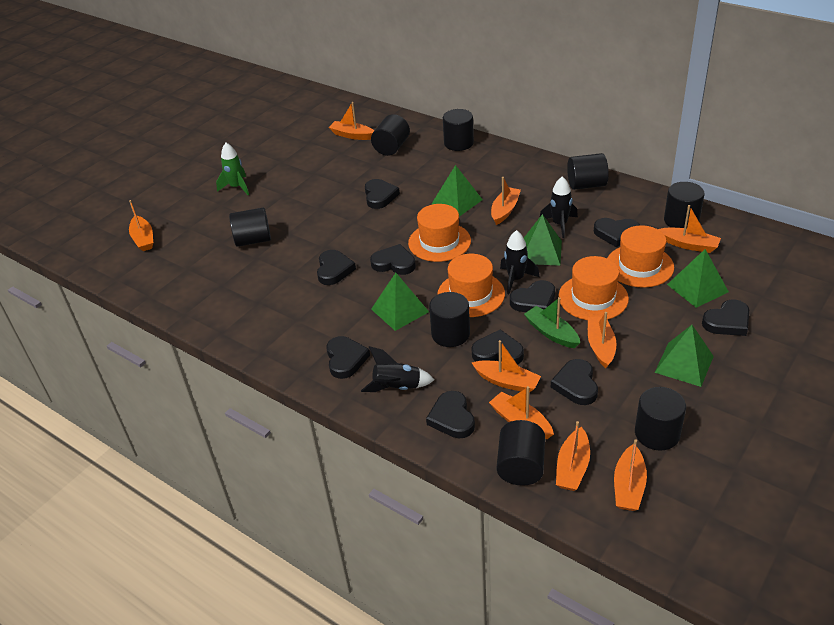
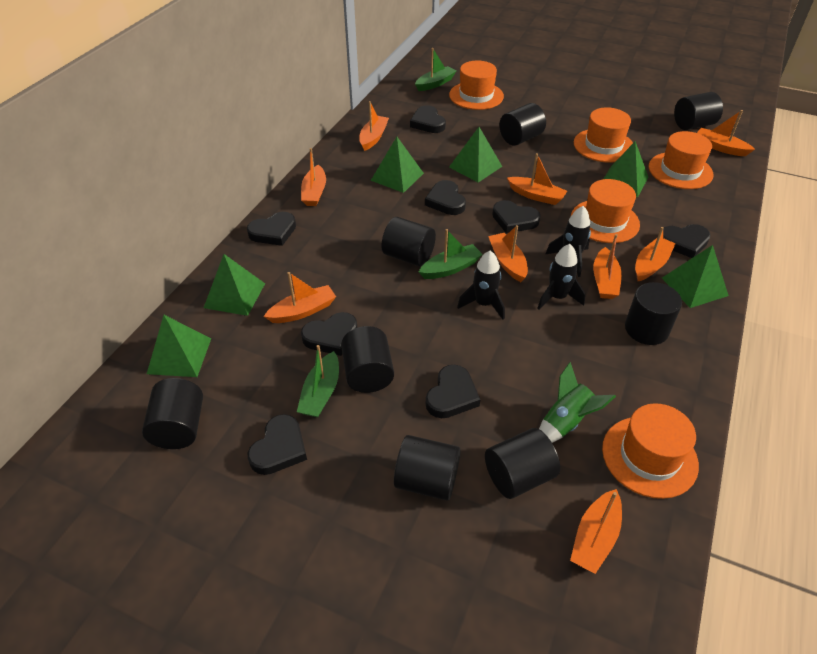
black heart: 10 -> 8
green boat: 1 -> 3
green pyramid: 5 -> 6
orange hat: 4 -> 5

